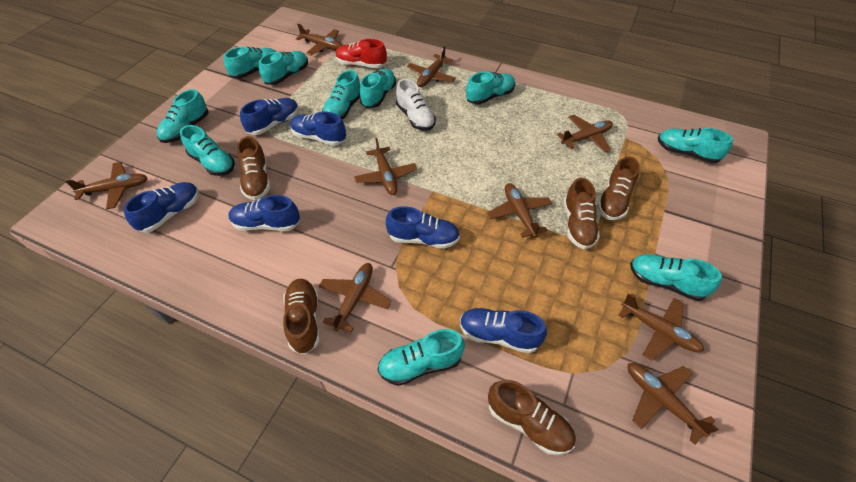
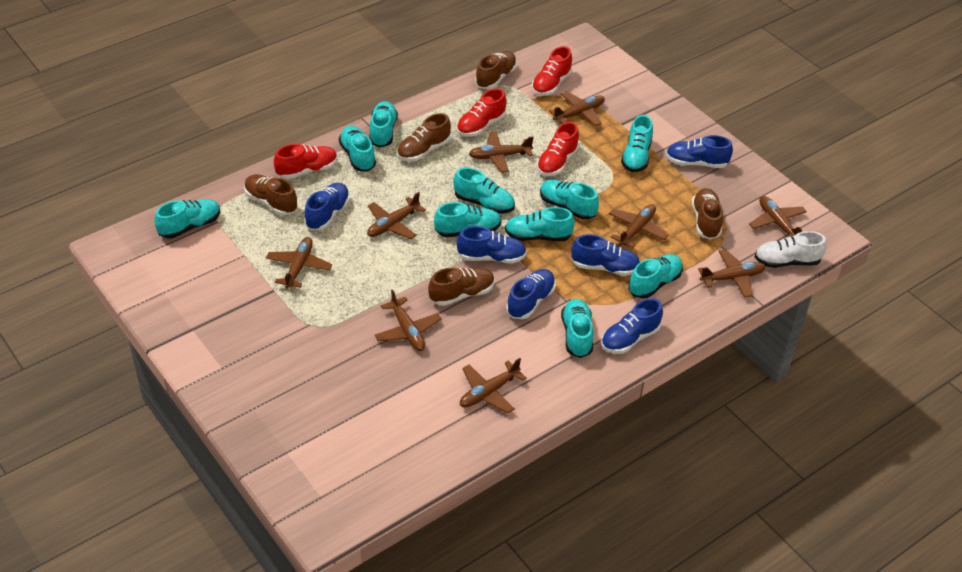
red shoe: 1 -> 4

